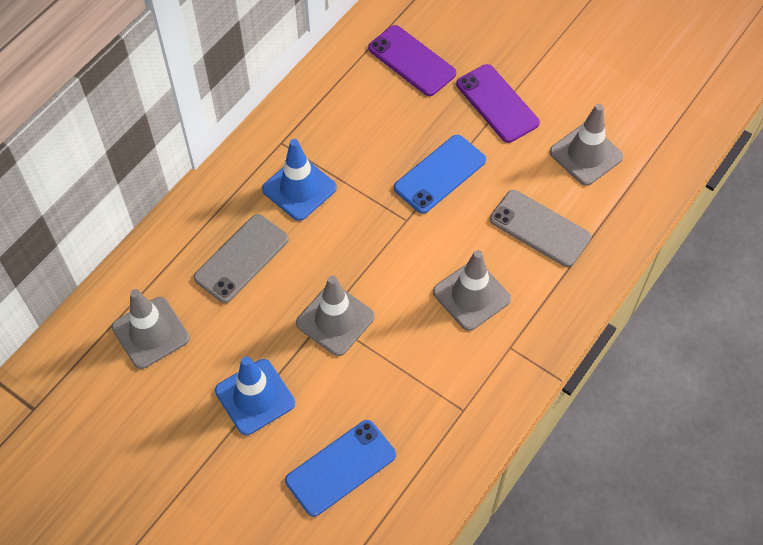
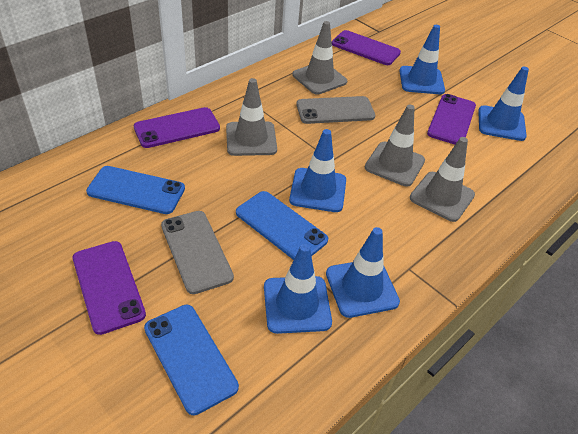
blue phone: 2 -> 3
blue traffic cone: 2 -> 5
purple phone: 2 -> 4

